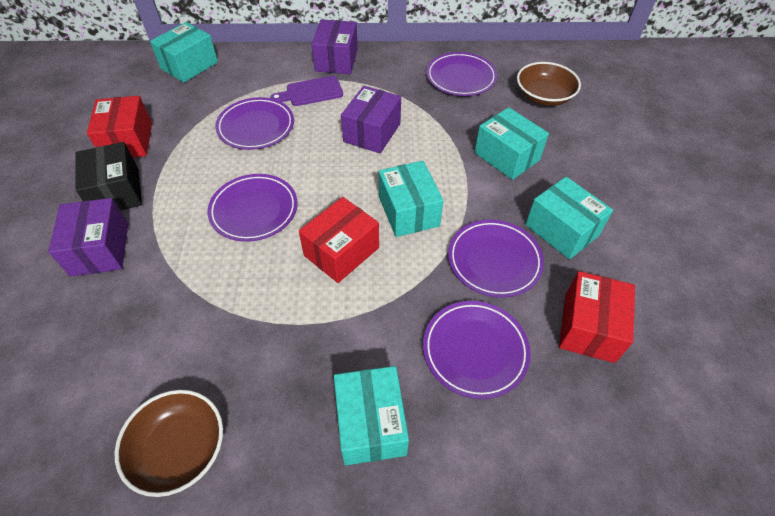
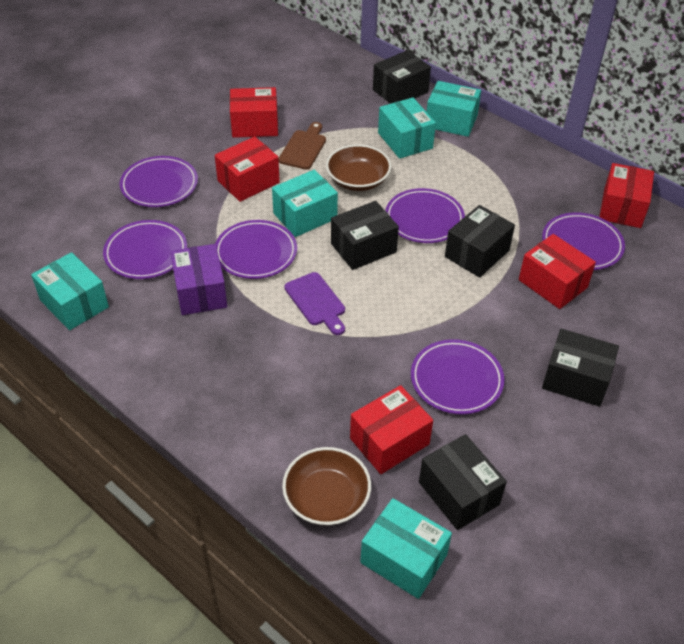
black box: 1 -> 5
brown cutting board: 0 -> 1
purple box: 3 -> 1
purple plate: 5 -> 6
red box: 3 -> 5

